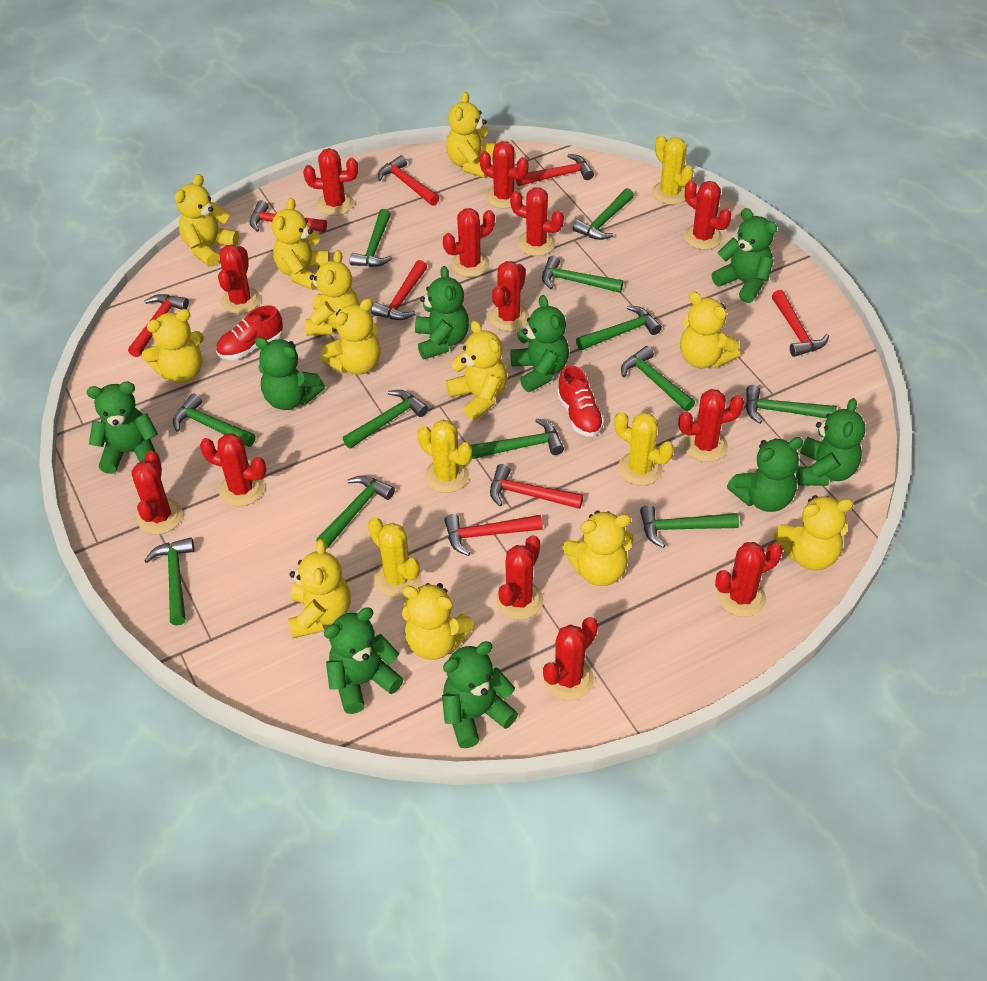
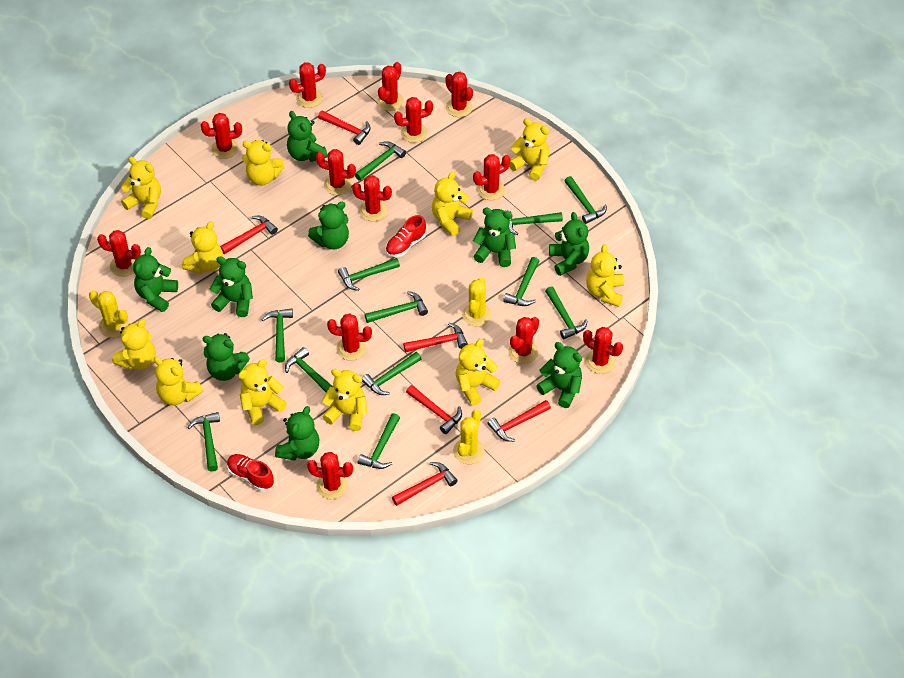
red hammer: 8 -> 6
yellow cactus: 4 -> 3
yellow teddy bear: 12 -> 11

